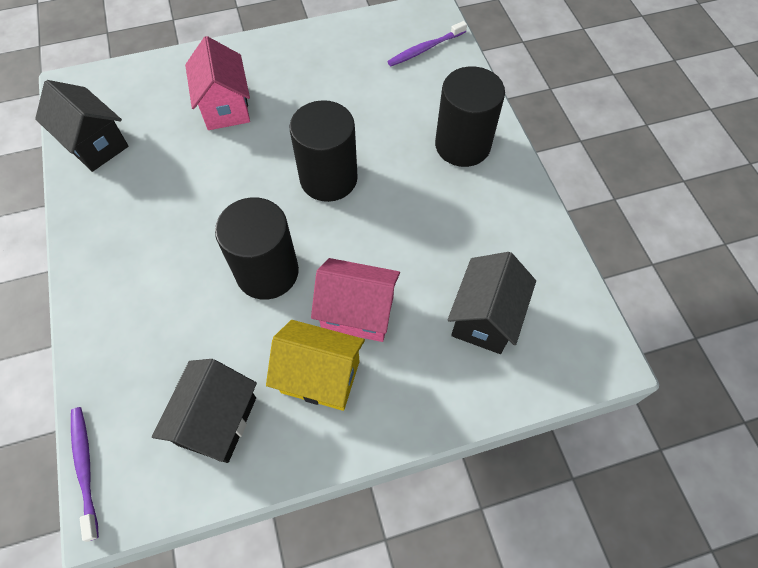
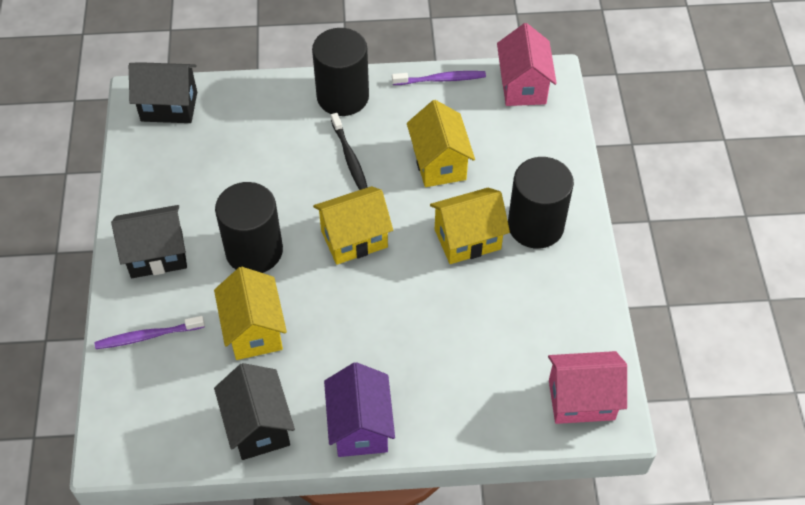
black toothbrush: 0 -> 1
purple house: 0 -> 1
yellow house: 1 -> 4

